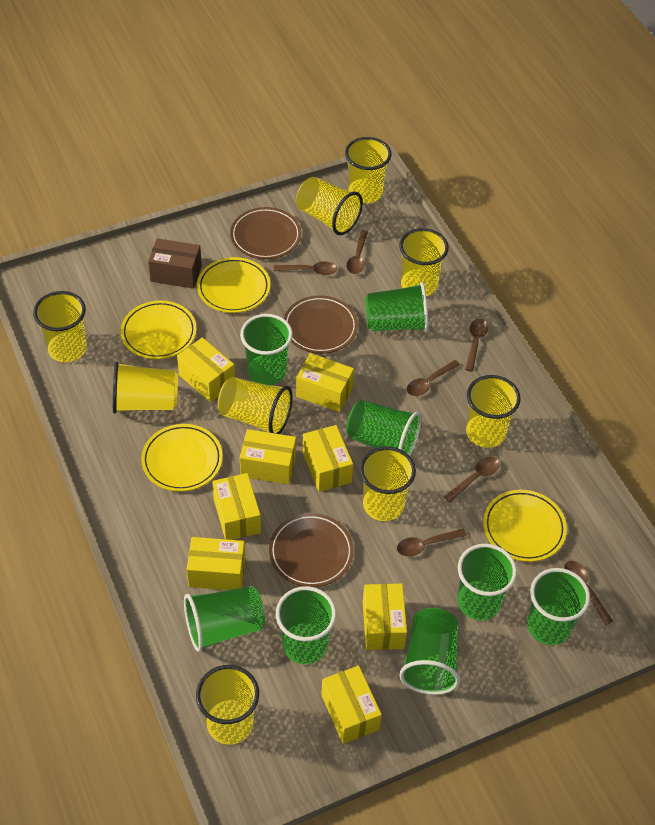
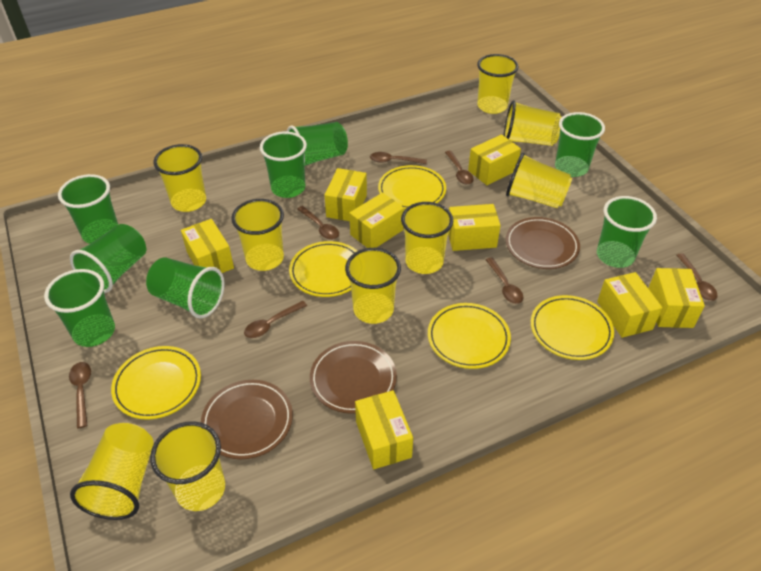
brown box: 1 -> 0
yellow plate: 4 -> 5

